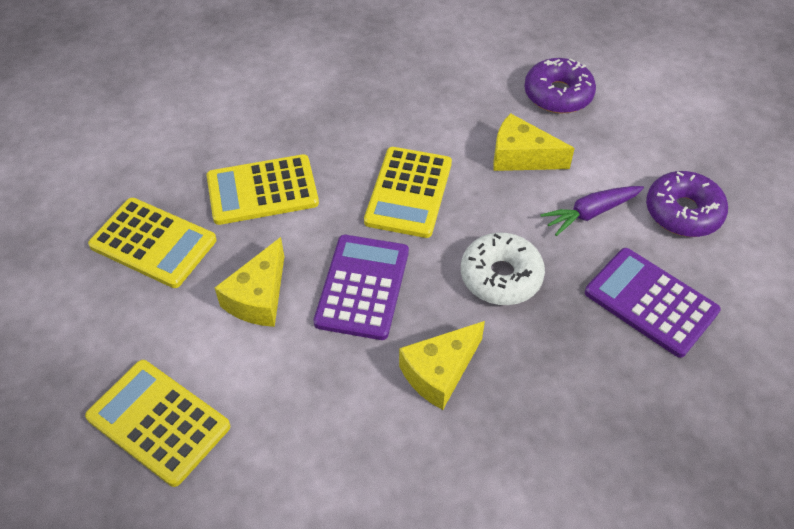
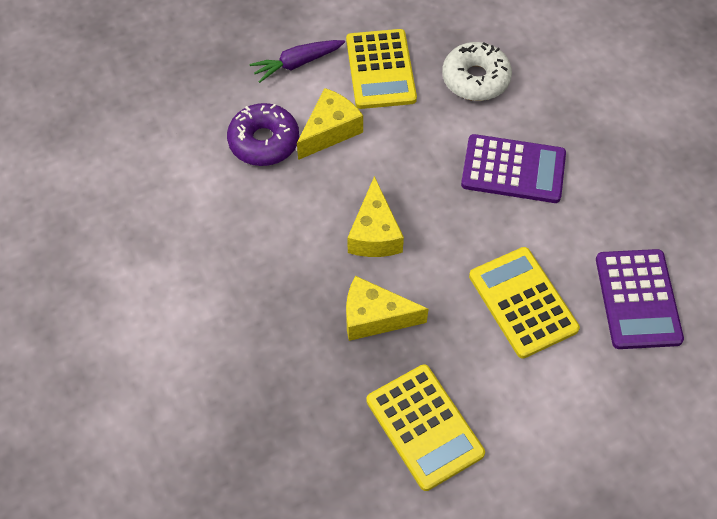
purple donut: 2 -> 1
yellow calculator: 4 -> 3

